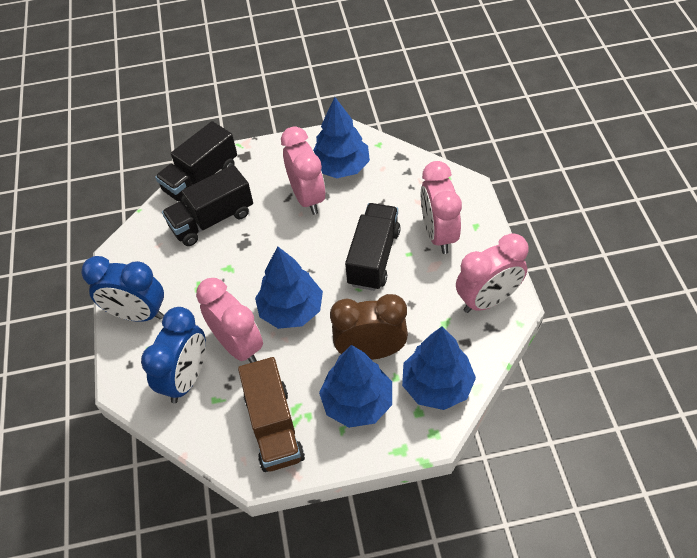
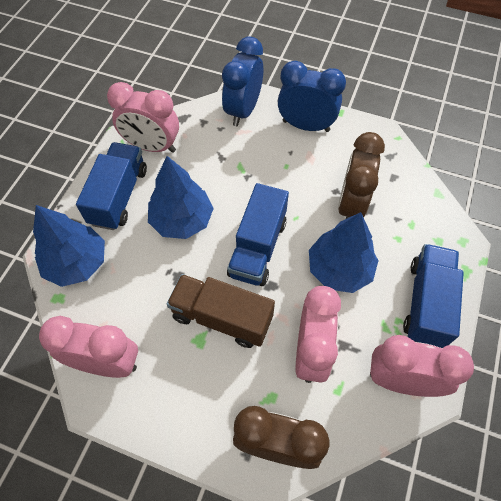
black truck: 3 -> 0
blue tree: 4 -> 3
blue truck: 0 -> 3
brown clock: 1 -> 2

